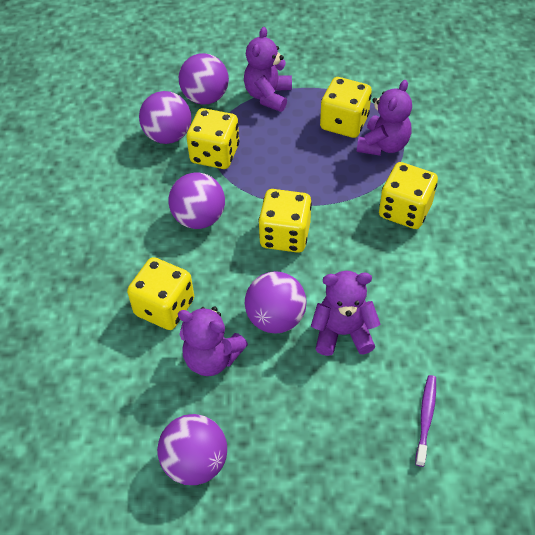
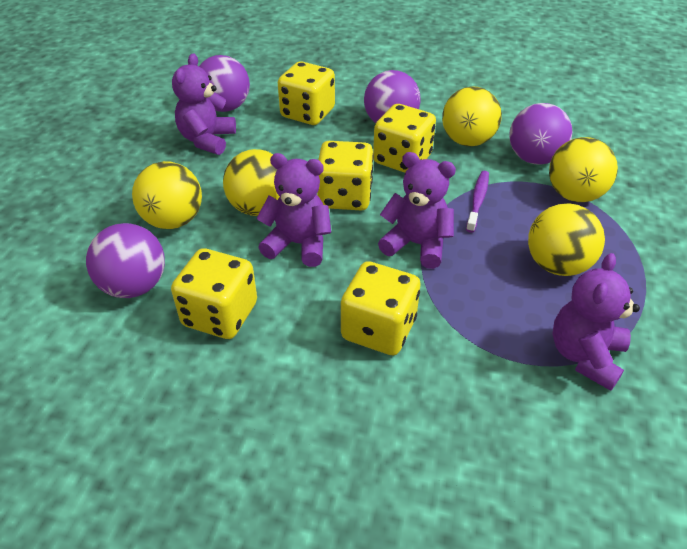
purple ball: 5 -> 4
yellow ball: 0 -> 5

